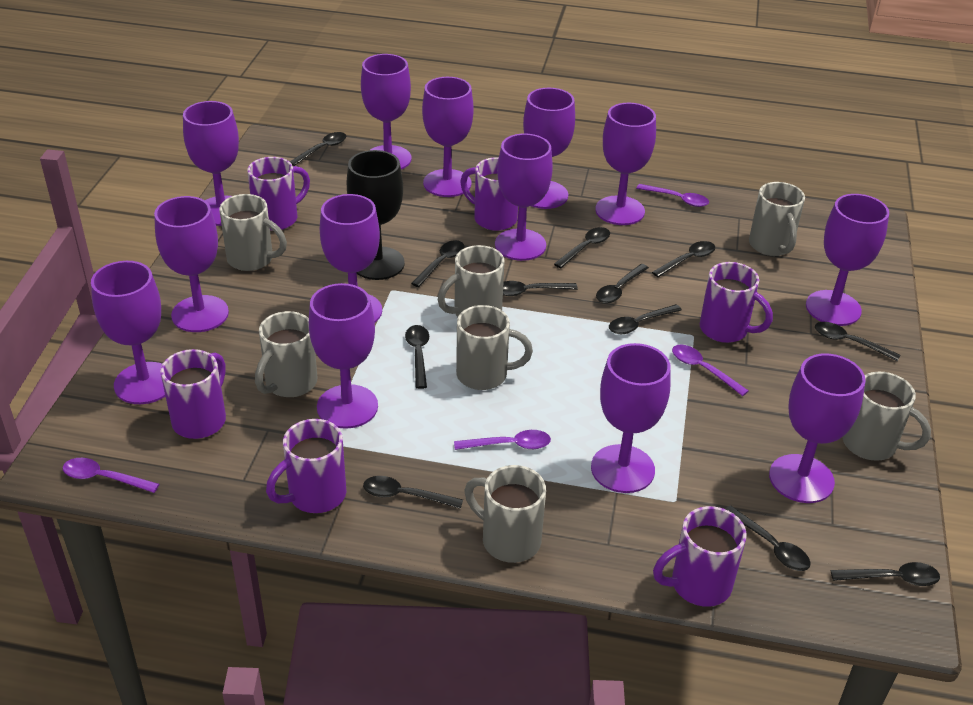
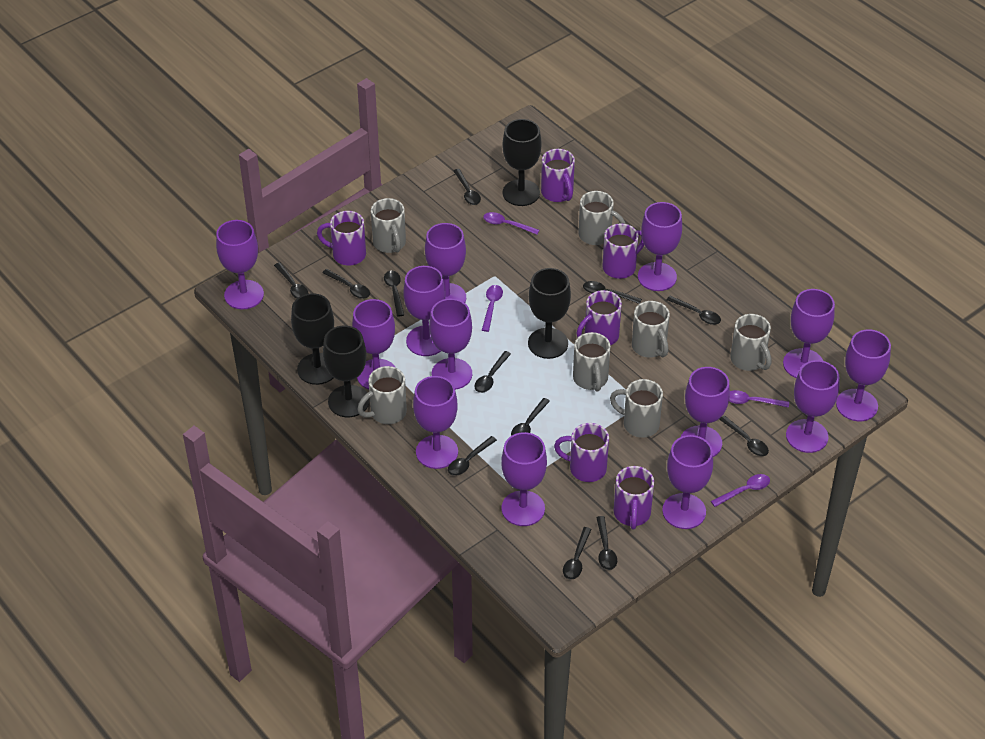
black goblet: 1 -> 4

